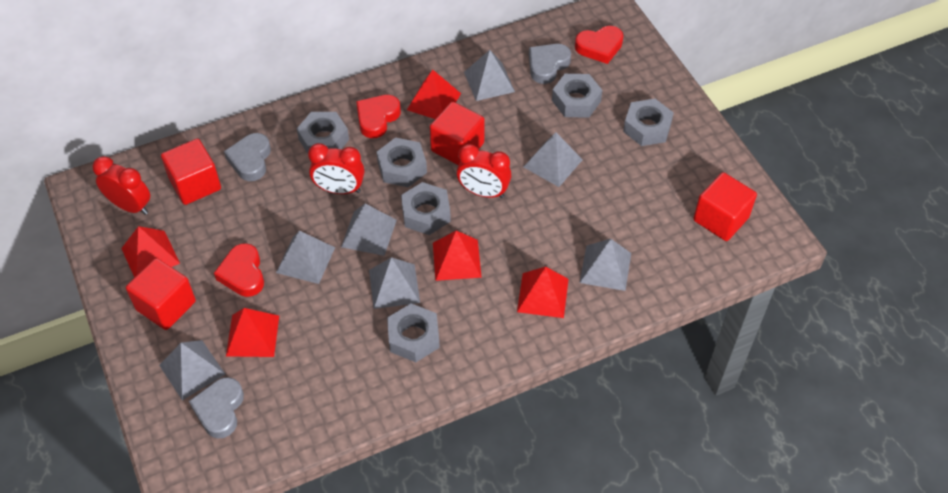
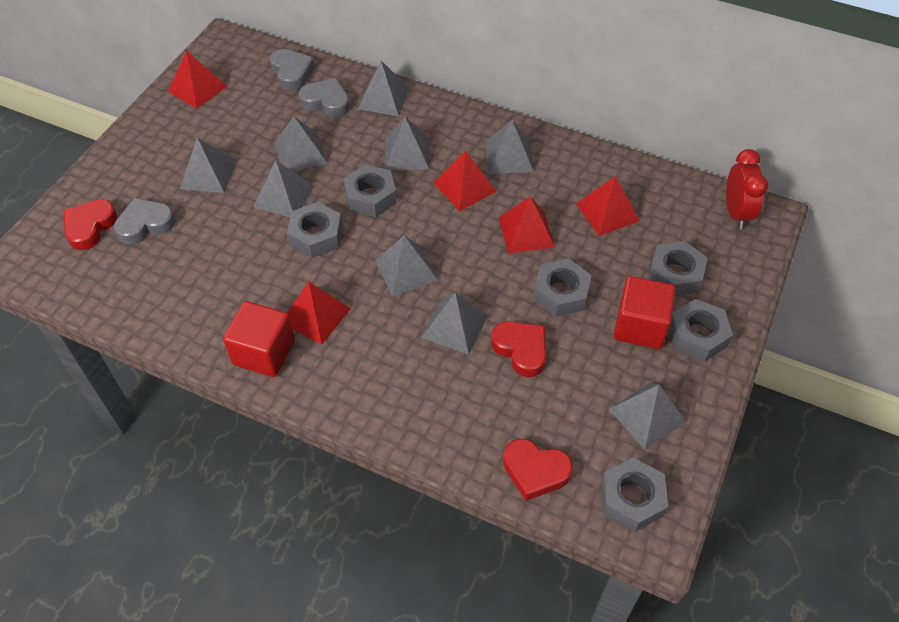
grey pyramid: 7 -> 9
red clock: 3 -> 1
red cube: 4 -> 2

